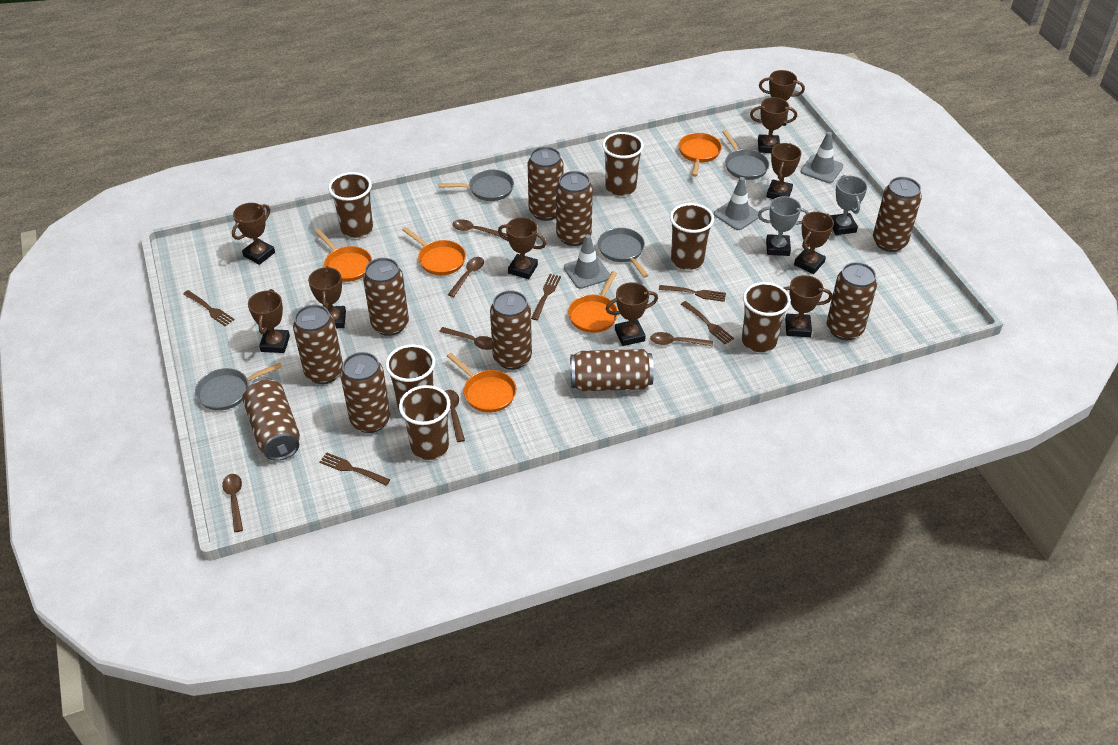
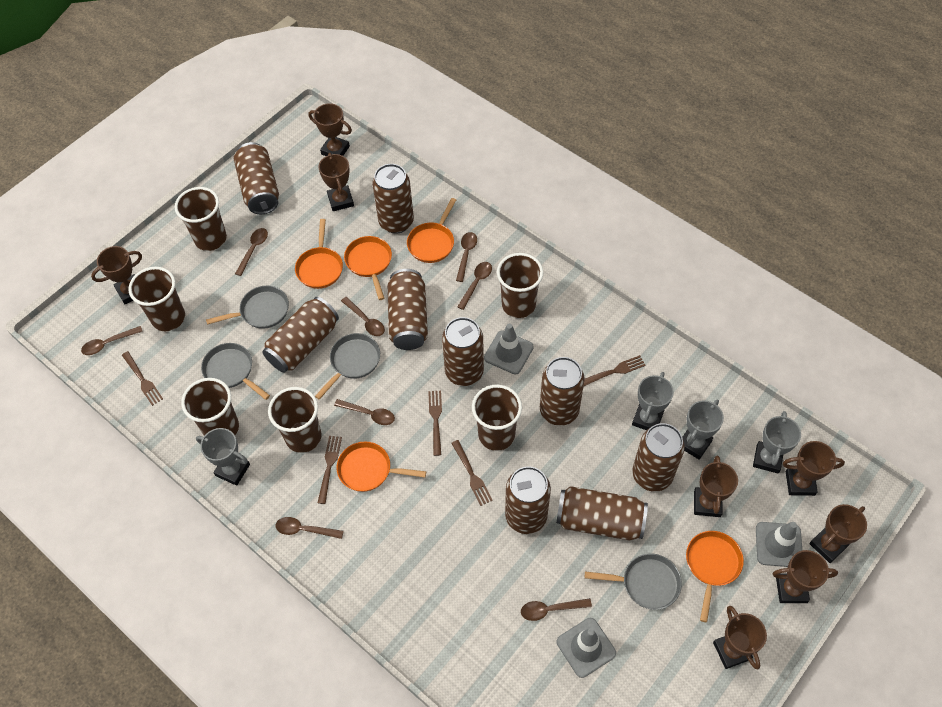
brown can: 10 -> 9
brown spoon: 6 -> 8
brown trophy: 10 -> 8
grey trophy: 2 -> 4

